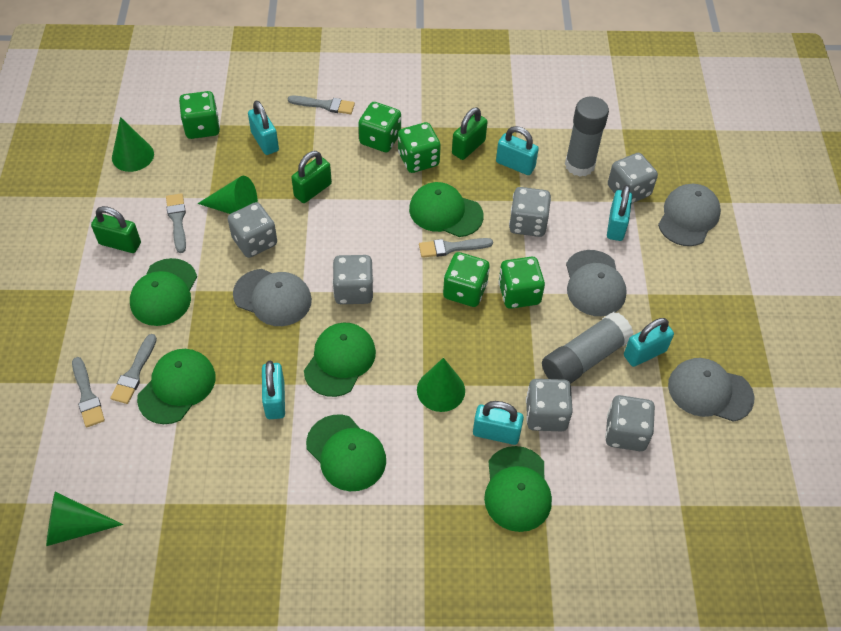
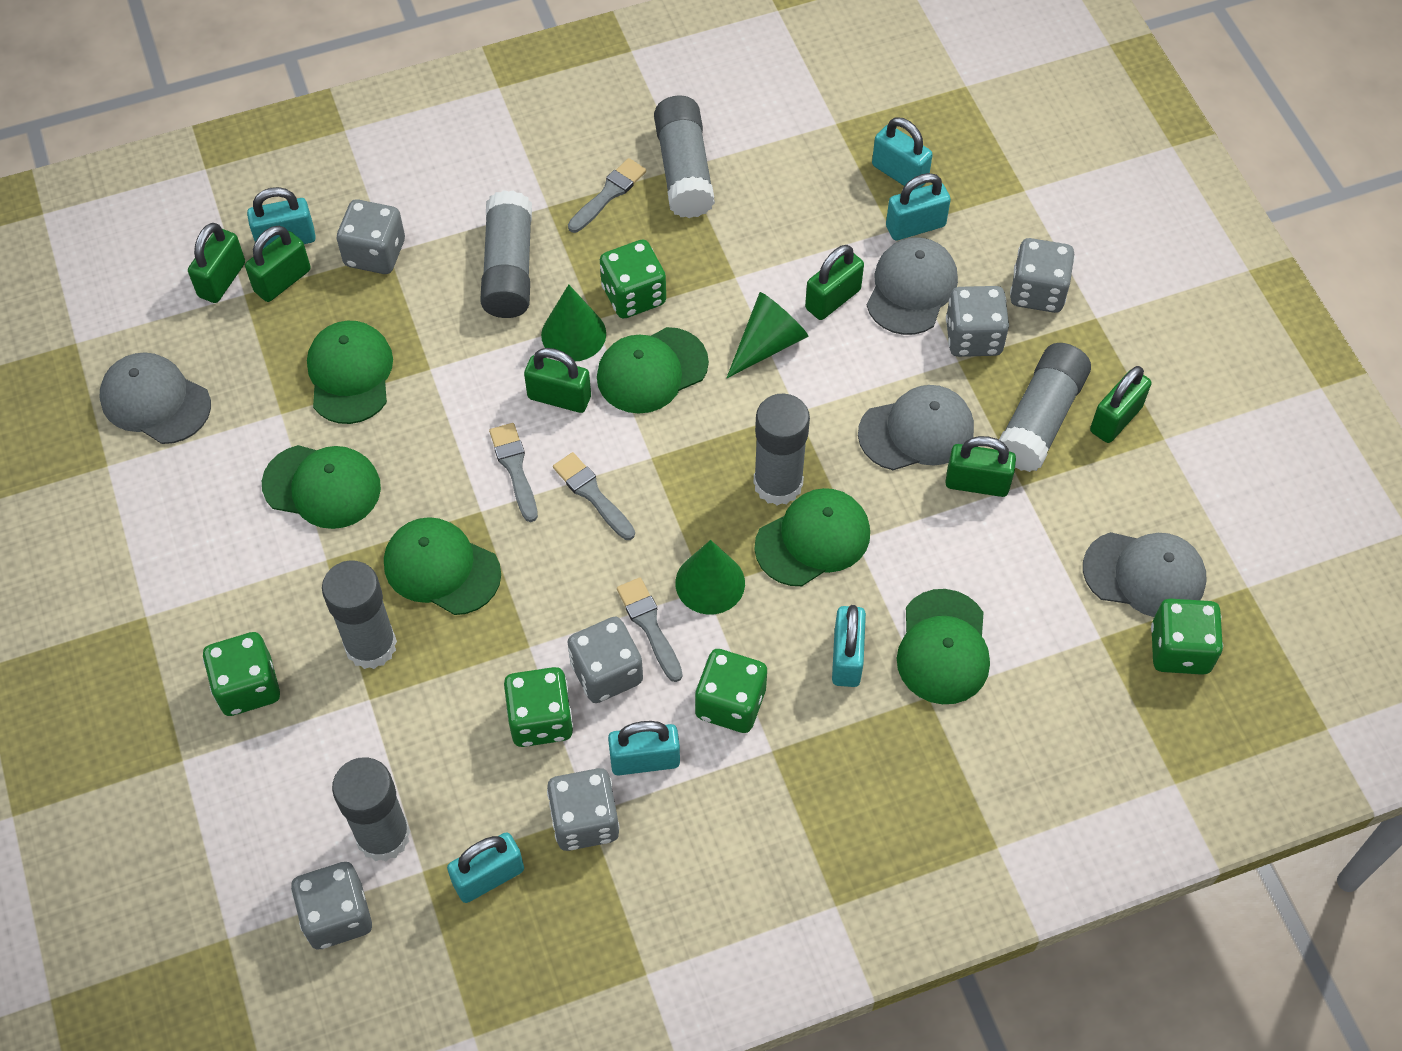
green cone: 4 -> 3
green padlock: 3 -> 6
grey brush: 5 -> 4
grey glue stick: 2 -> 6

